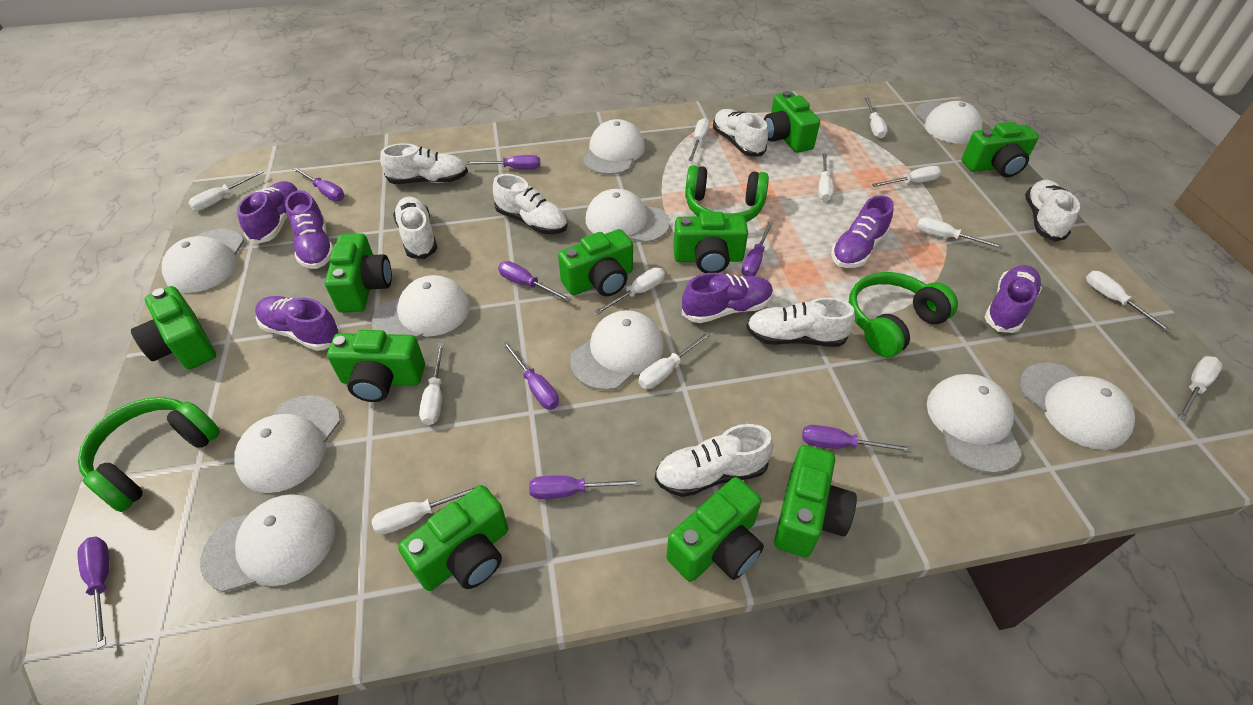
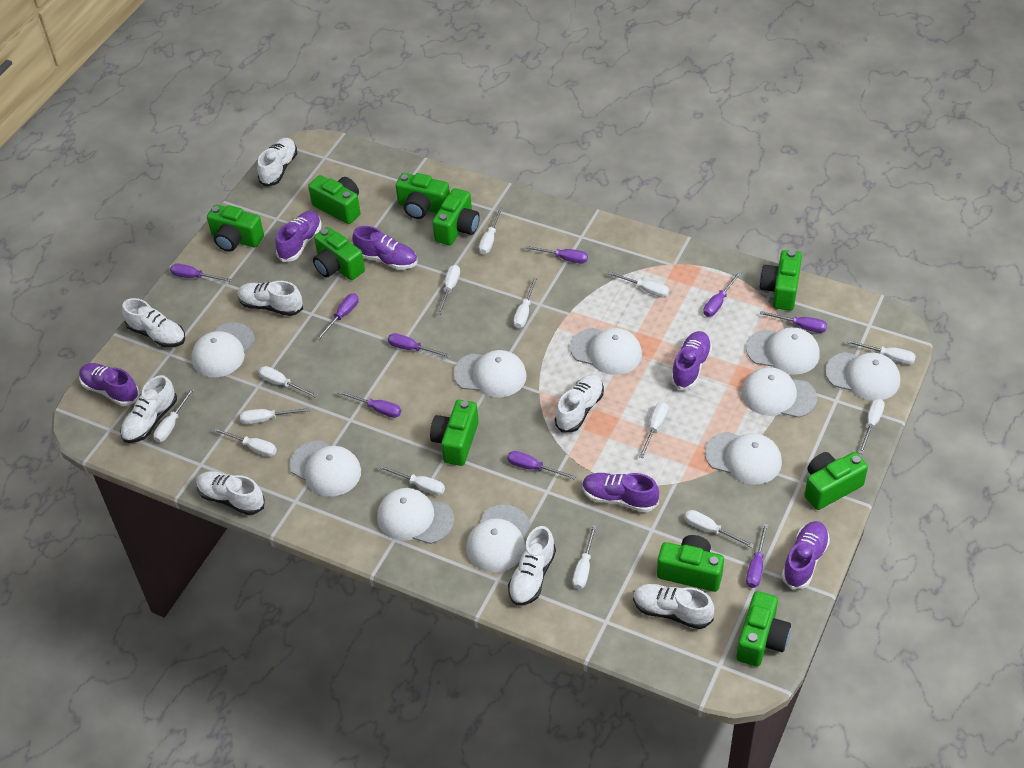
green headphones: 3 -> 0
purple screwdriver: 8 -> 9
white screwdriver: 12 -> 14
white shoe: 7 -> 8

